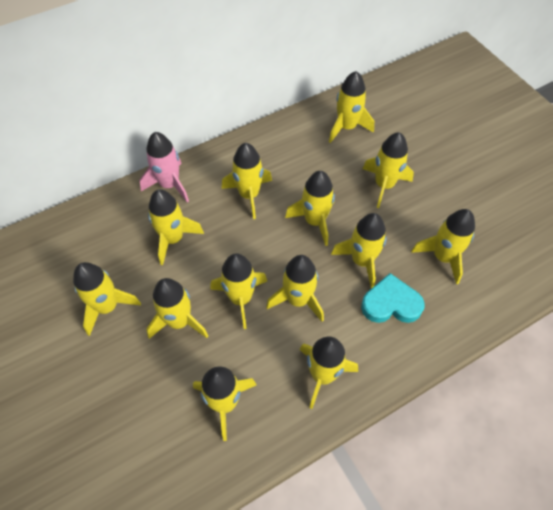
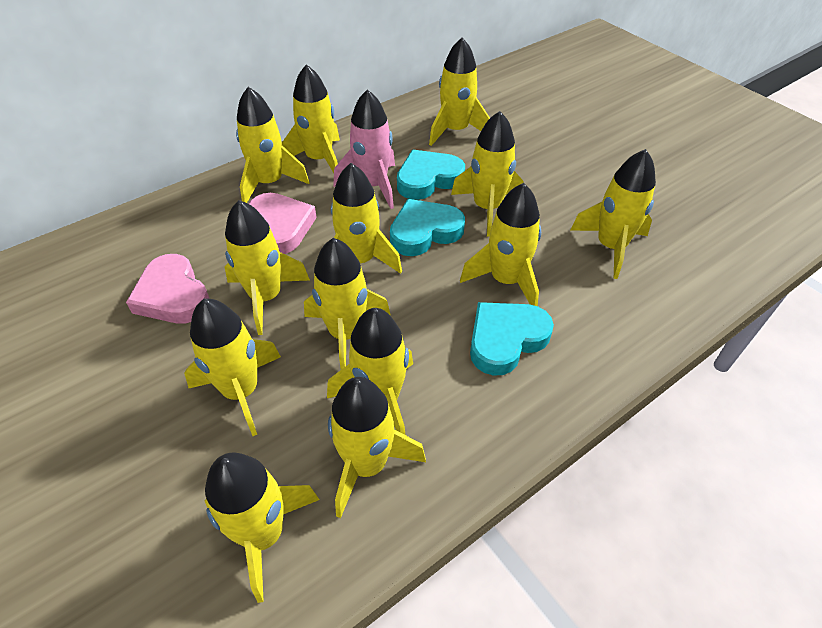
pink heart: 0 -> 2
turquoise heart: 1 -> 3

